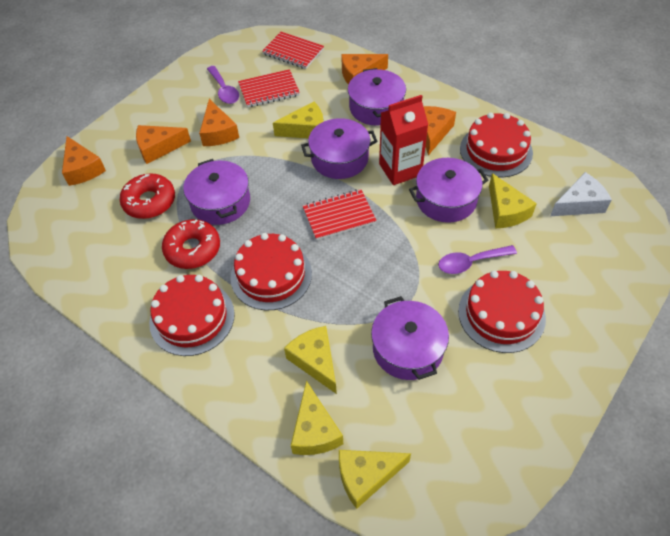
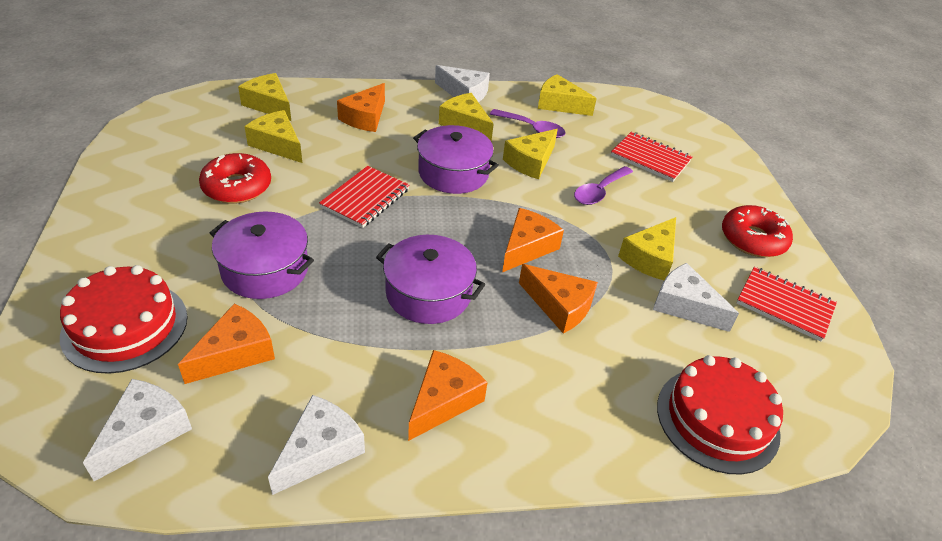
purple pot: 5 -> 3
red cake: 4 -> 2
red carton: 1 -> 0
white cheese: 1 -> 4
yellow cheese: 5 -> 6

